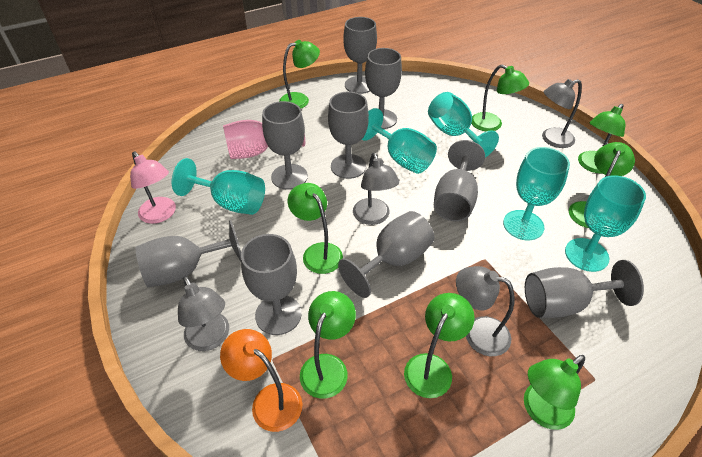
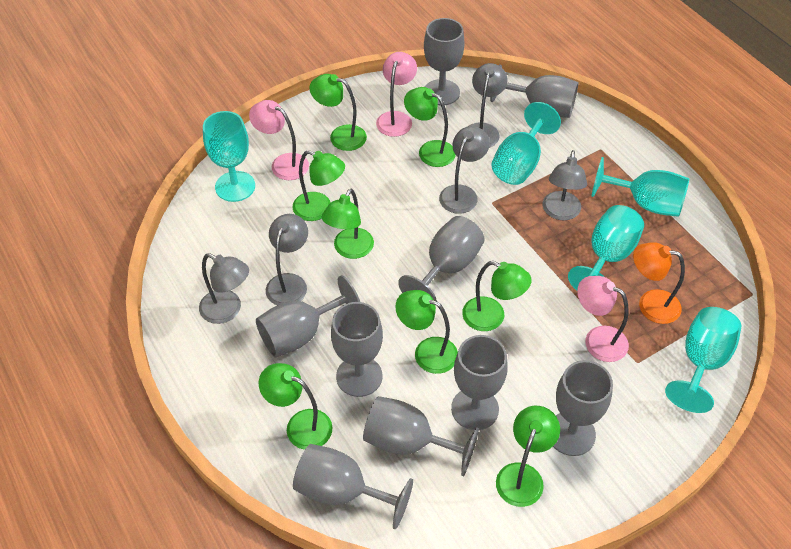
grey lamp: 4 -> 5
pink goblet: 1 -> 0
pink lamp: 1 -> 3

